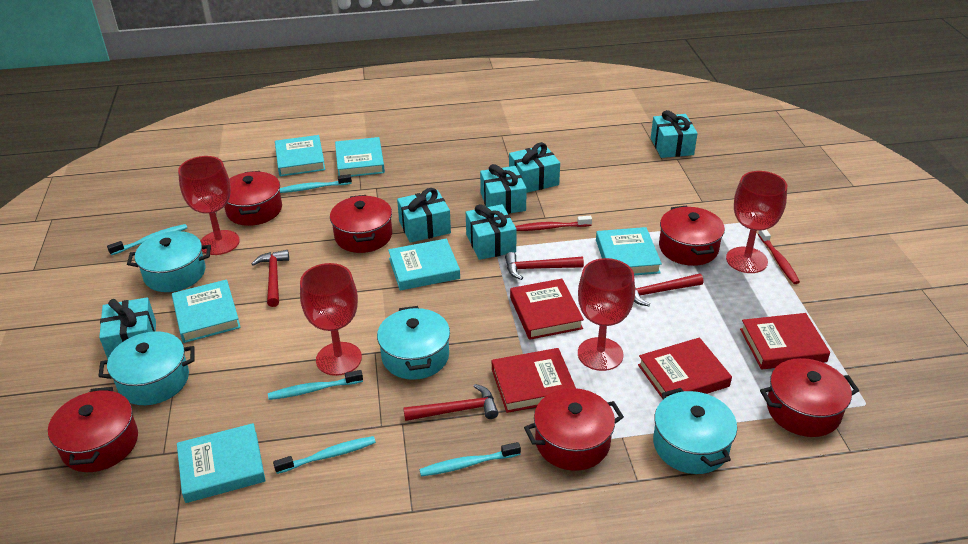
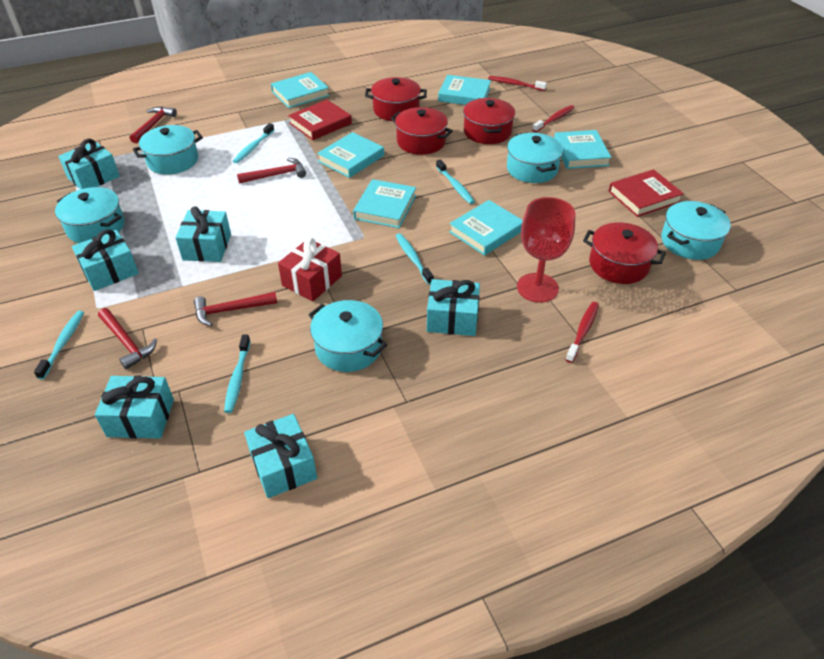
red book: 4 -> 2
red gift: 0 -> 1
red goblet: 4 -> 1
red pot: 6 -> 4
red toothbrush: 2 -> 3
turquoise pot: 4 -> 5

